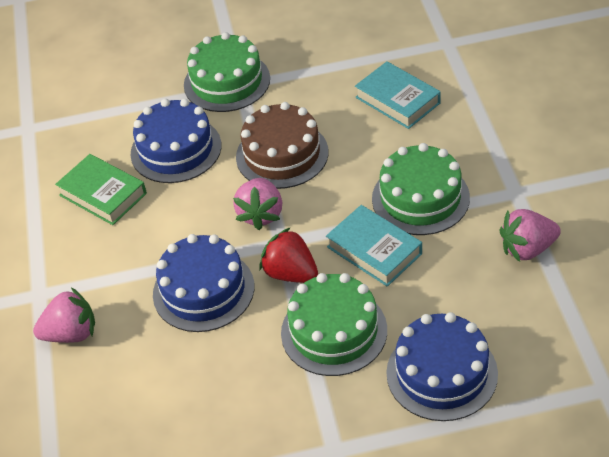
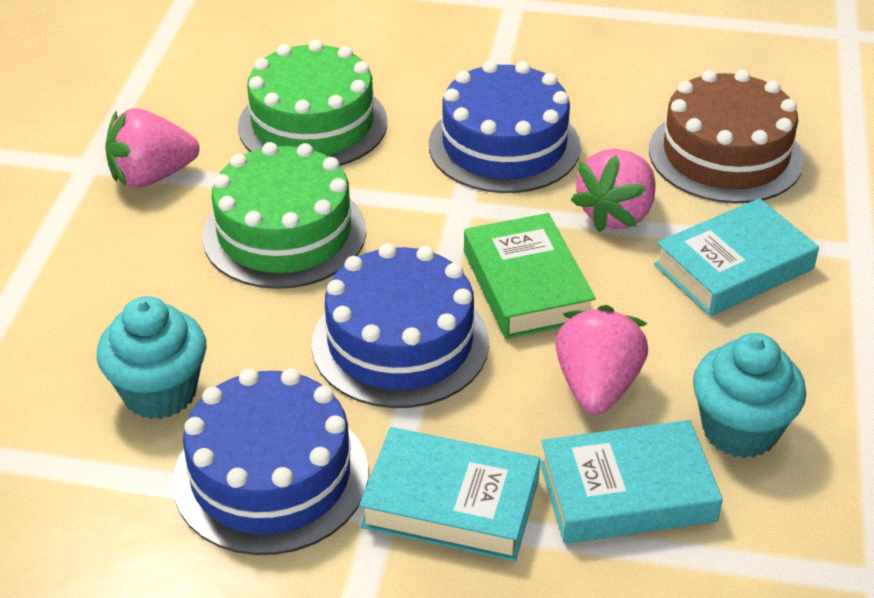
green cake: 3 -> 2
red strawberry: 1 -> 0
turquoise book: 2 -> 3
turquoise cupcake: 0 -> 2

